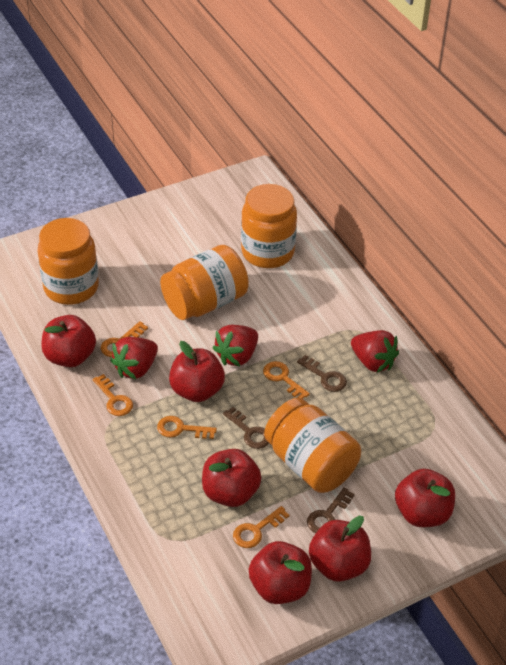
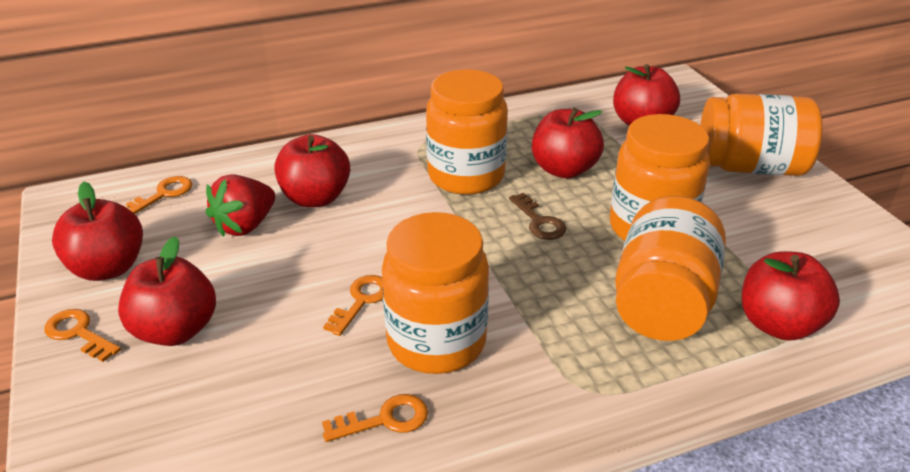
brown key: 3 -> 1
orange jar: 4 -> 5
orange key: 5 -> 4
red strawberry: 3 -> 1

